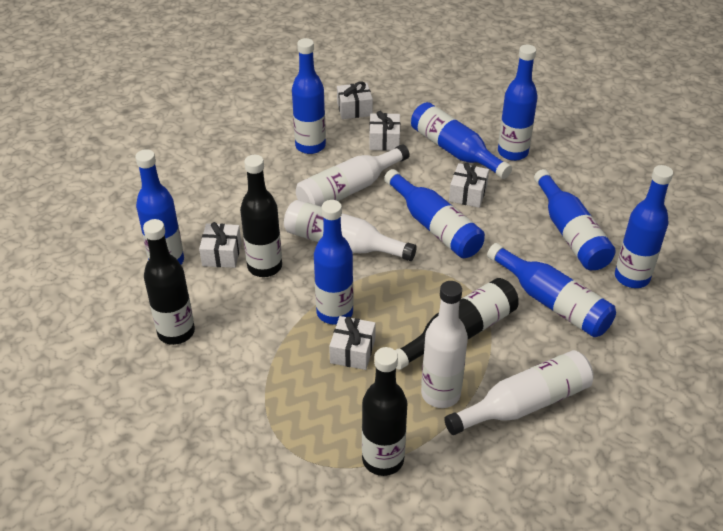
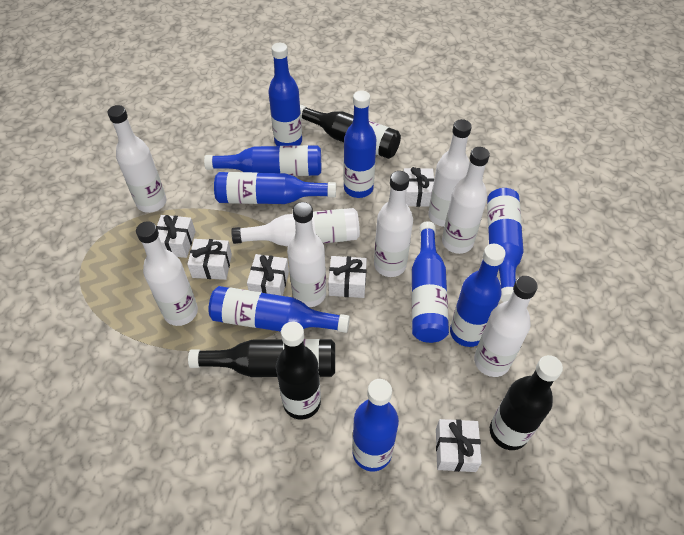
white bottle: 4 -> 8
white gift: 5 -> 6

